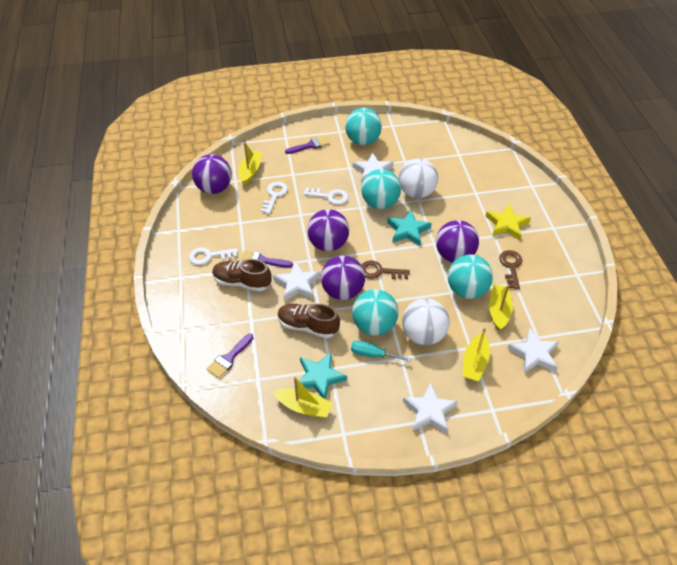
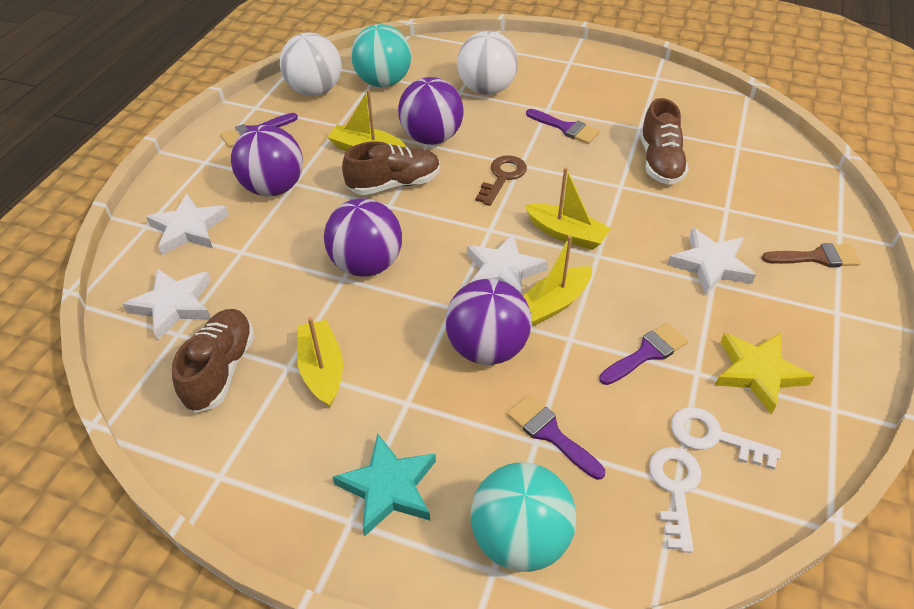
brown brush: 0 -> 1
brown key: 2 -> 1
brown shoe: 2 -> 3
purple brush: 3 -> 4
turquoise ball: 4 -> 2
turquoise screwdriver: 1 -> 0
turquoise star: 2 -> 1
white key: 3 -> 2

